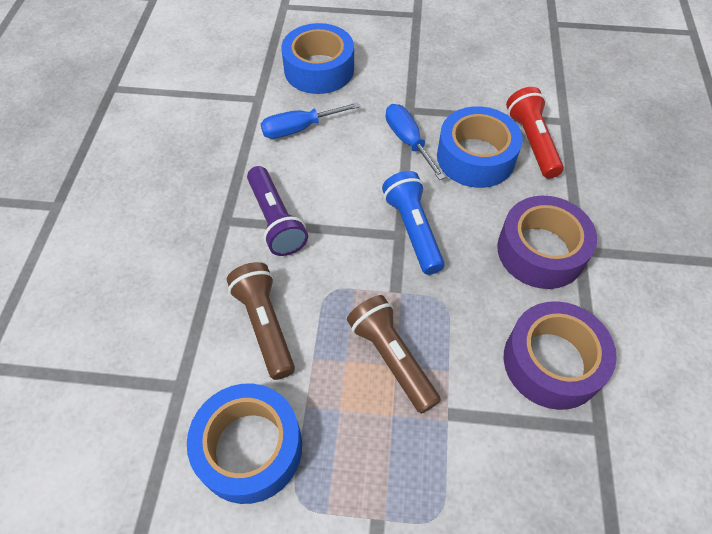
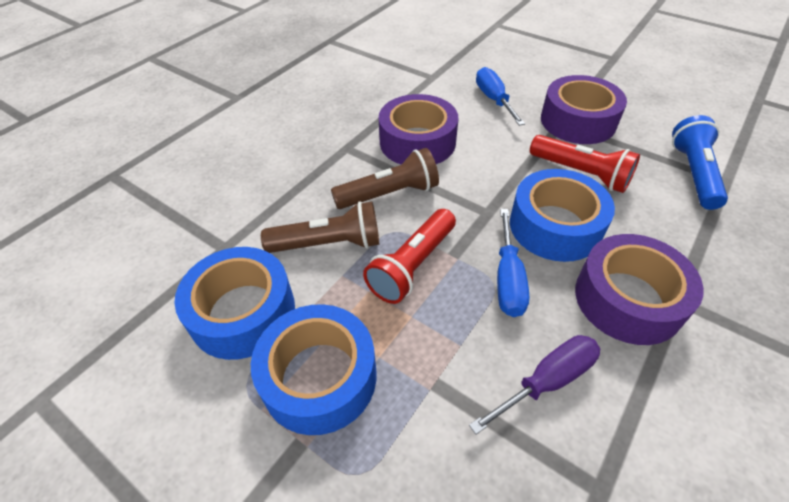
purple flashlight: 1 -> 0
purple screwdriver: 0 -> 1
purple tape: 2 -> 3
red flashlight: 1 -> 2

